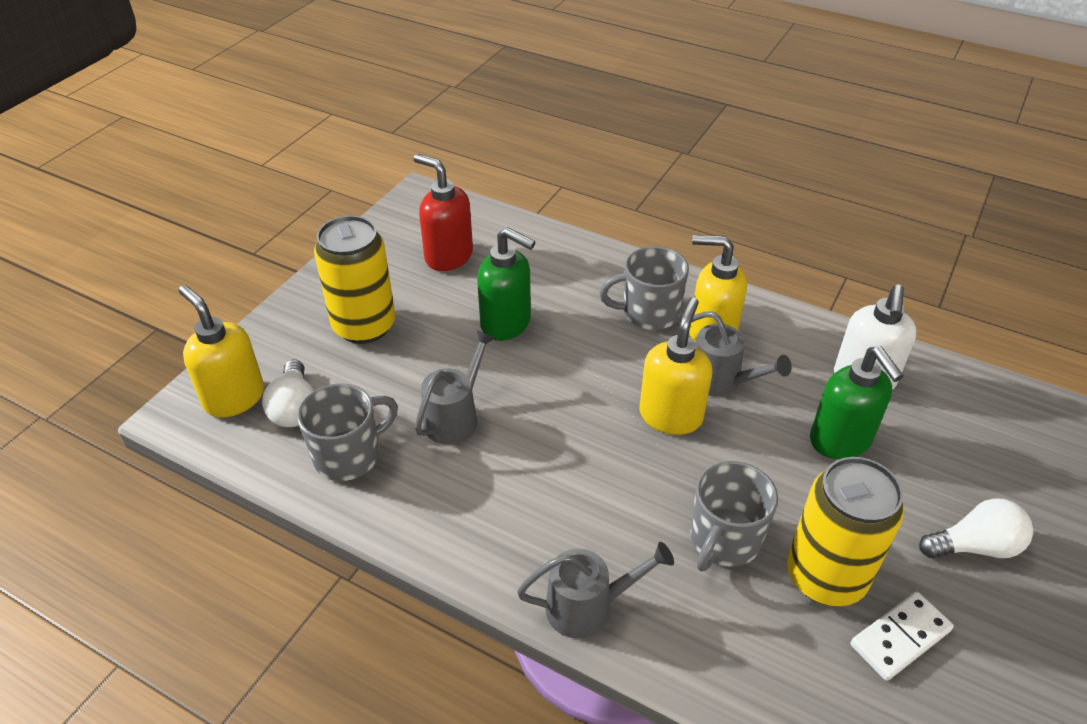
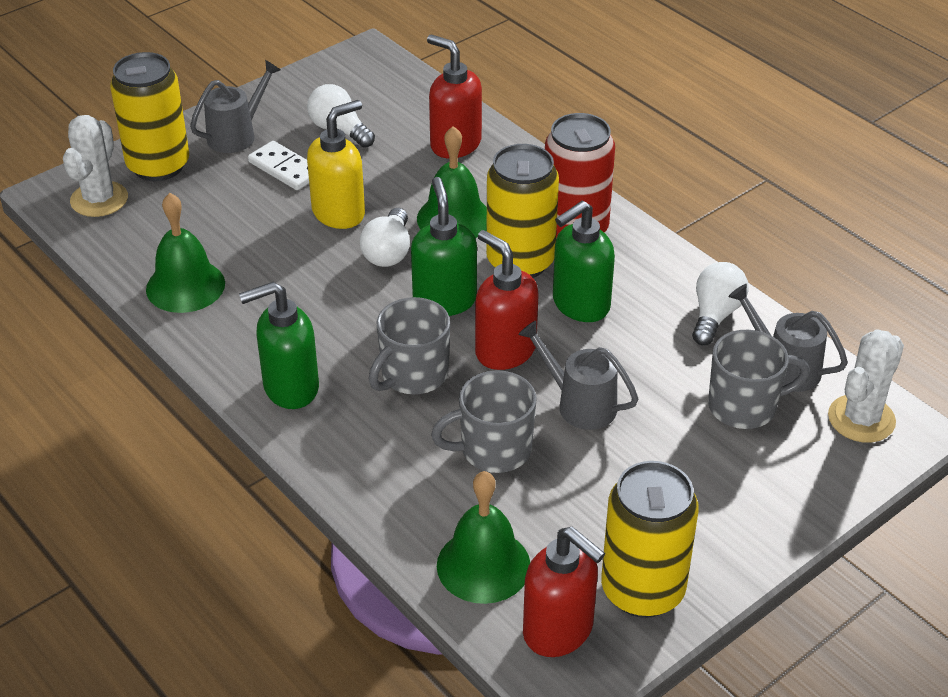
green bell: 0 -> 3
green soap dispenser: 2 -> 3
red can: 0 -> 1
red soap dispenser: 1 -> 3
white cactus: 0 -> 2
white light bulb: 2 -> 3
white soap dispenser: 1 -> 0
yellow can: 2 -> 3
yellow soap dispenser: 3 -> 1

